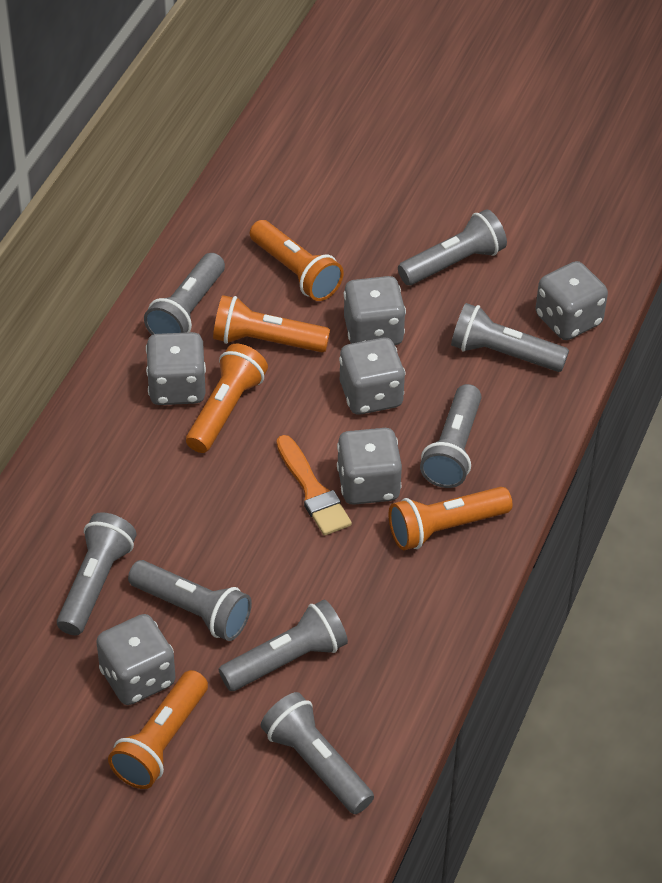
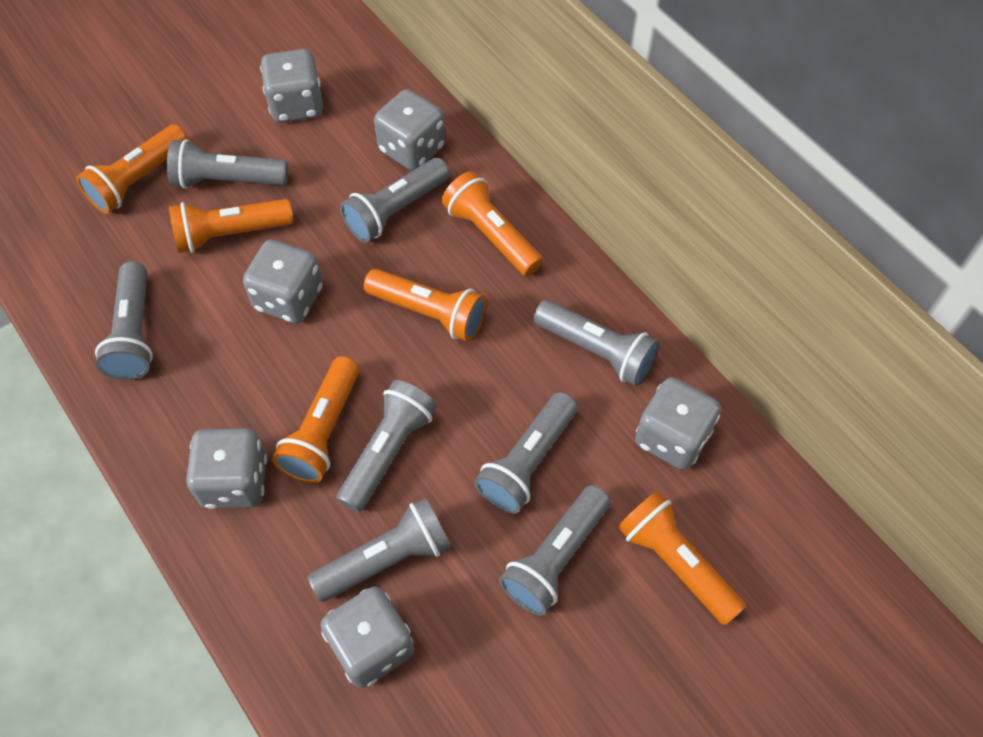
orange brush: 1 -> 0
orange flashlight: 5 -> 6

